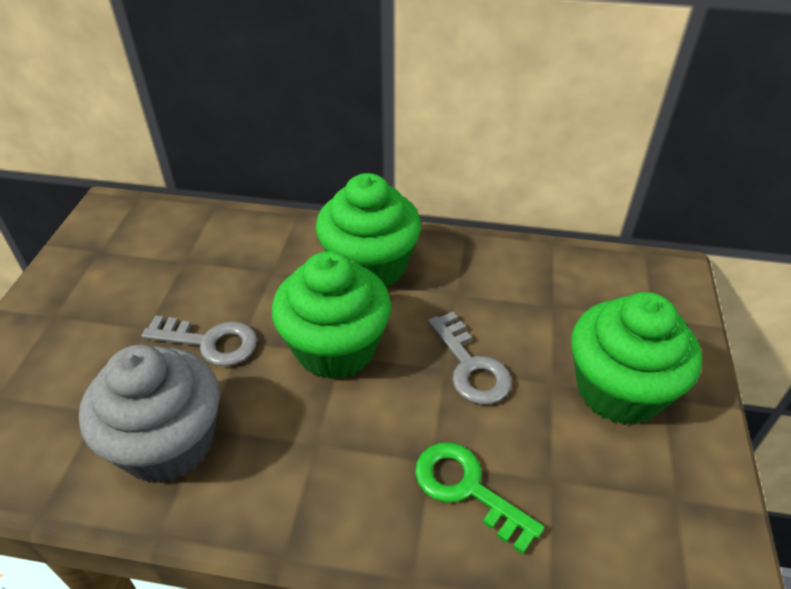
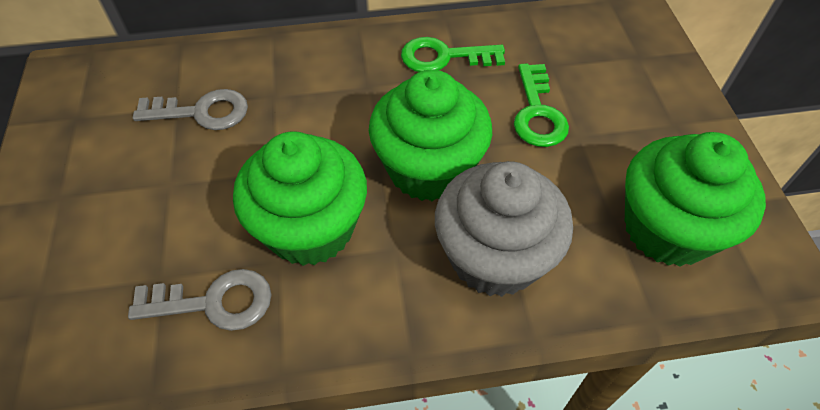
green key: 1 -> 2

